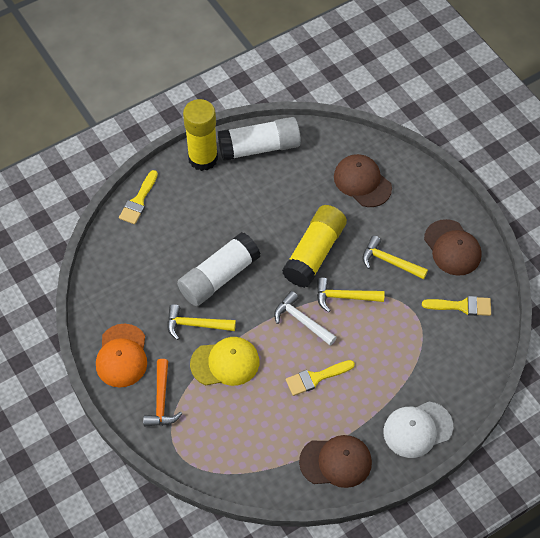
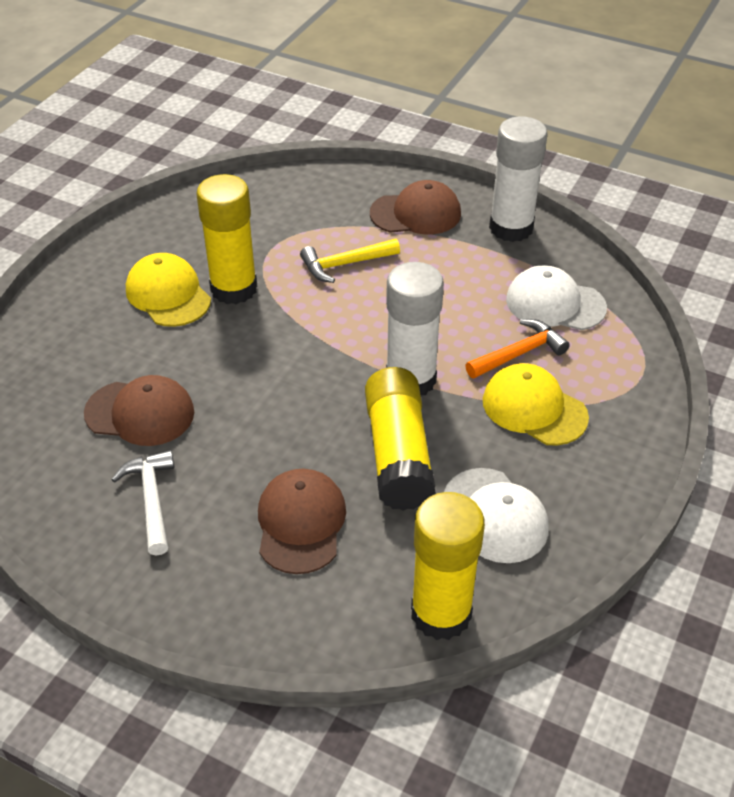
orange cap: 1 -> 0
white cap: 1 -> 2
yellow brush: 3 -> 0
yellow cap: 1 -> 2
yellow glue stick: 2 -> 3
yellow hammer: 3 -> 1

